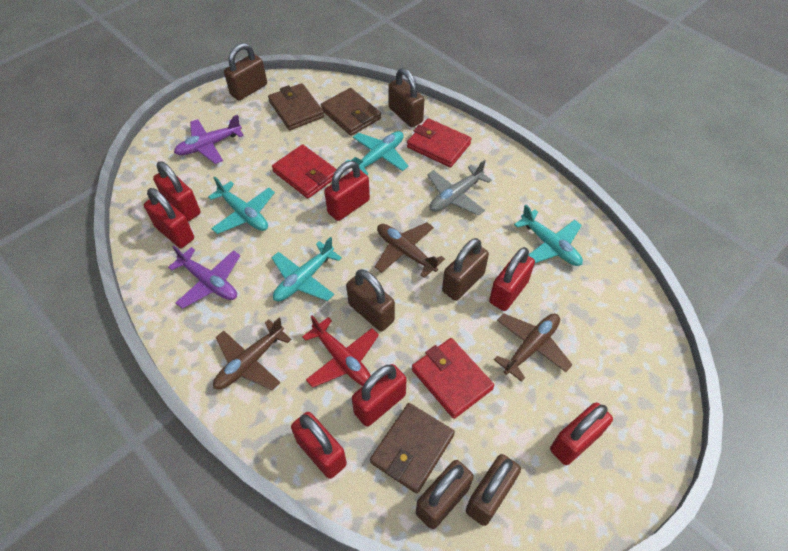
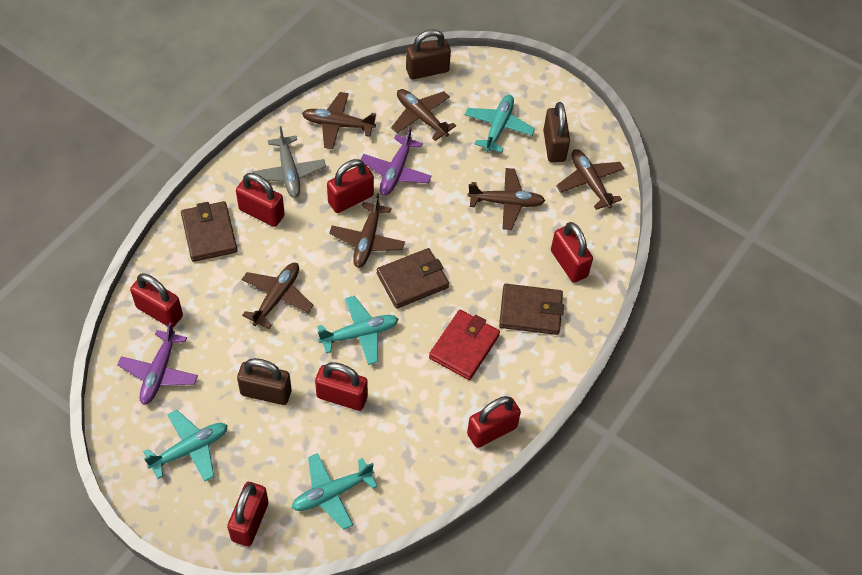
brown padlock: 6 -> 3
brown plane: 3 -> 6
red plane: 1 -> 0
red wallet: 3 -> 1

